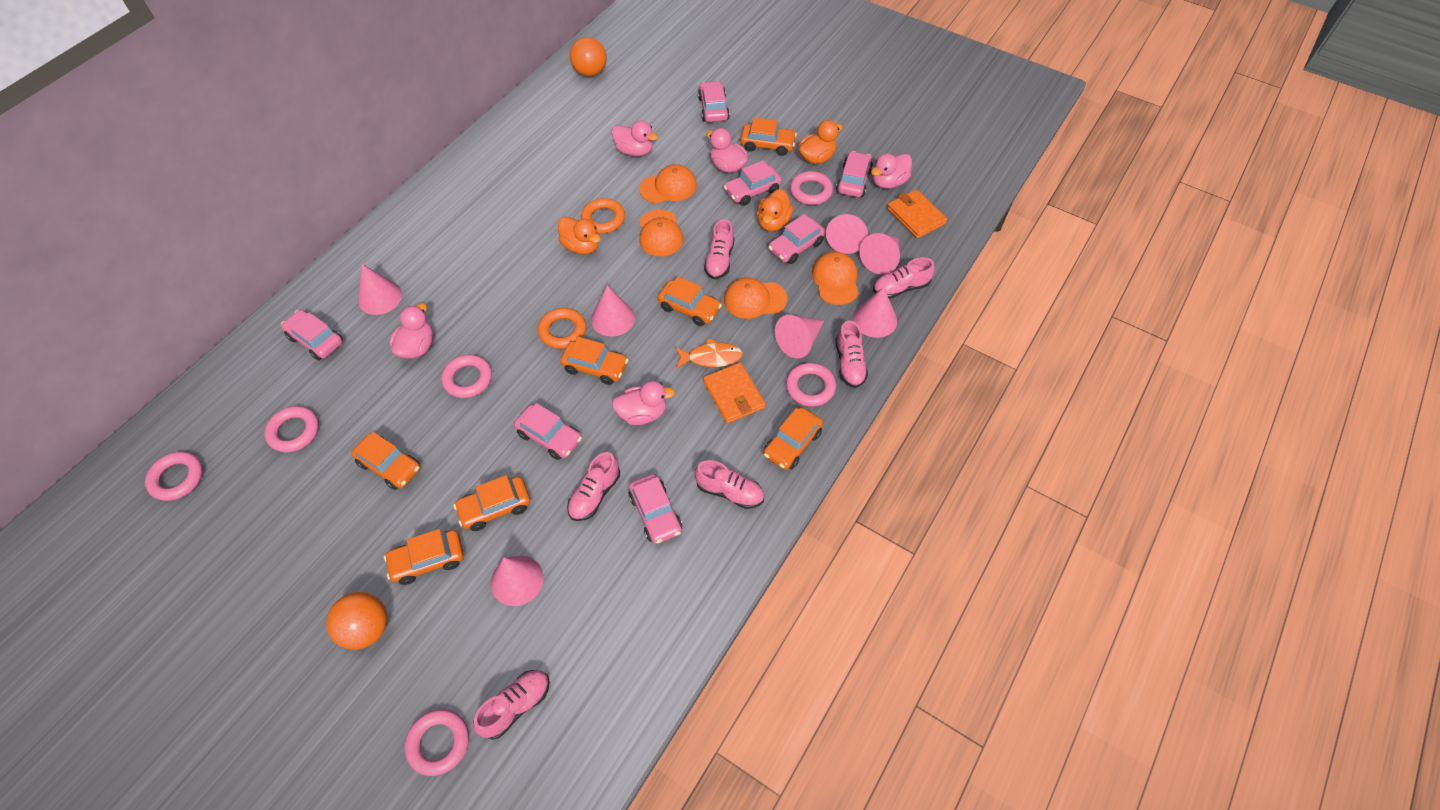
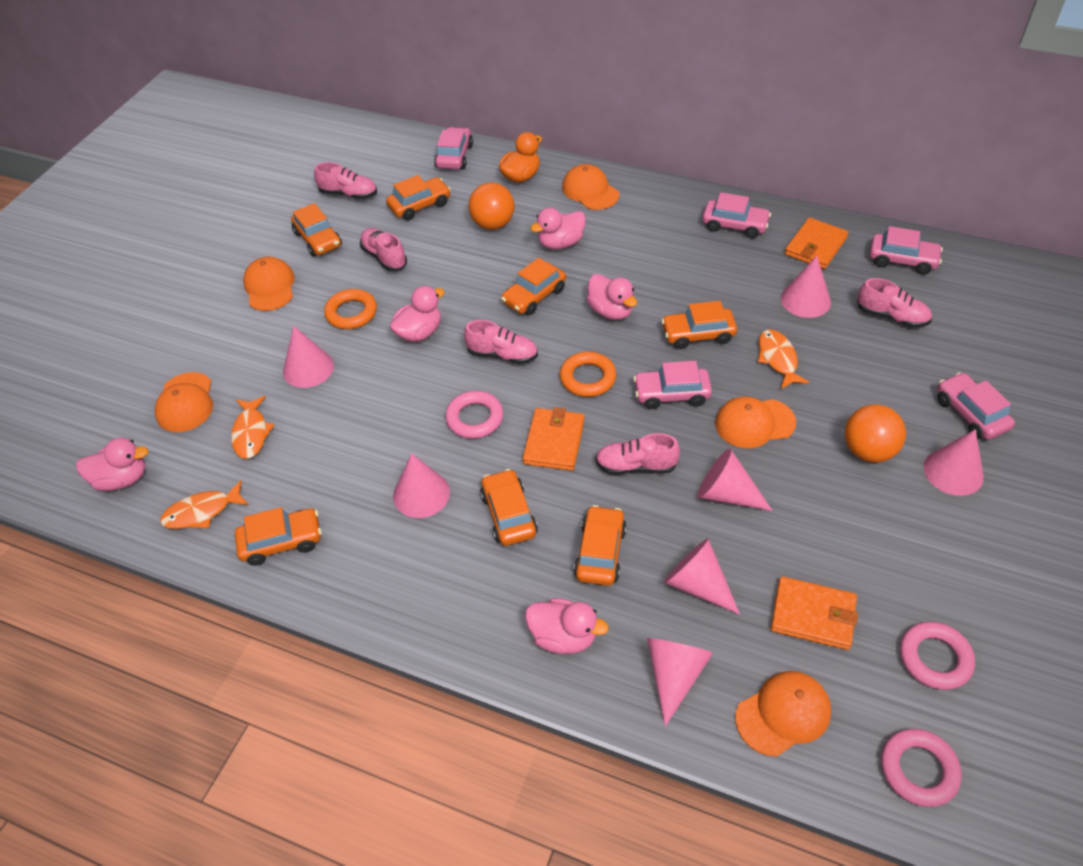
orange cap: 4 -> 5
orange duck: 3 -> 1
orange fish: 1 -> 3
orange wallet: 2 -> 3
pink car: 7 -> 5
pink ring: 6 -> 3
pink shoe: 6 -> 5

